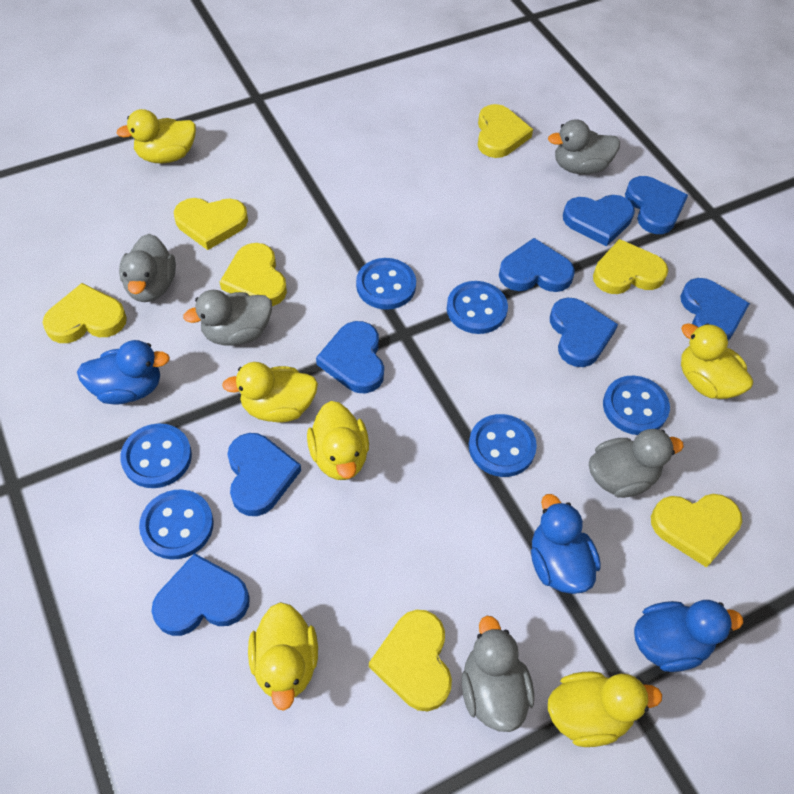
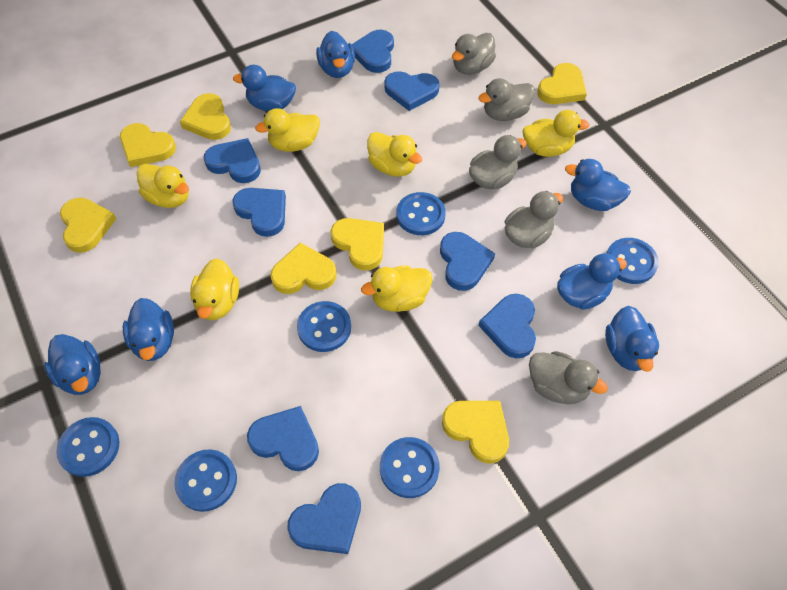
blue duck: 3 -> 7

